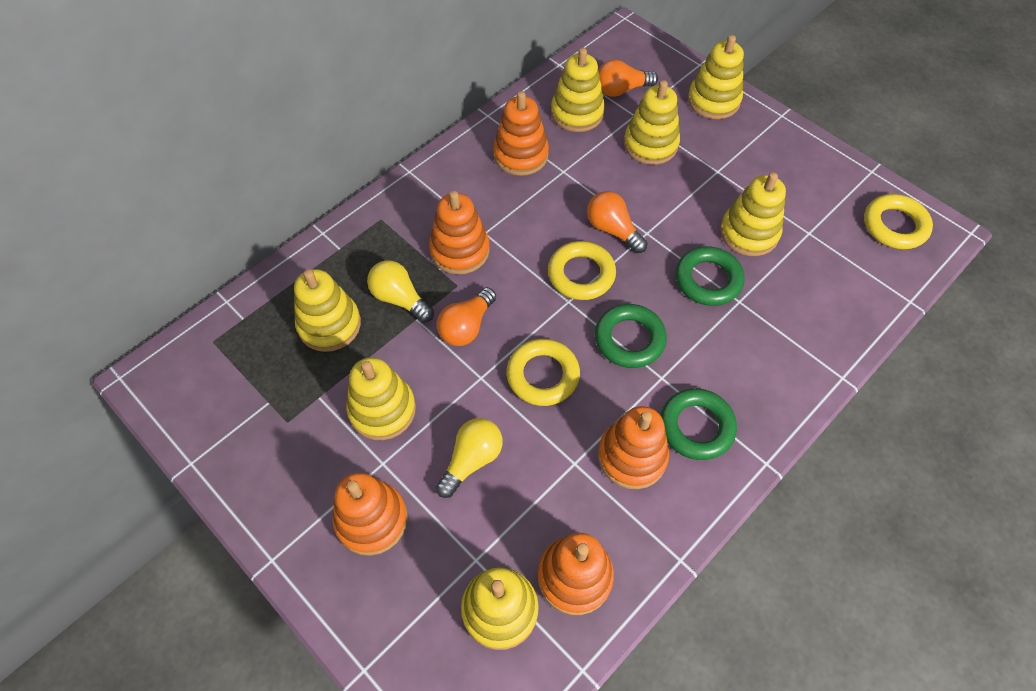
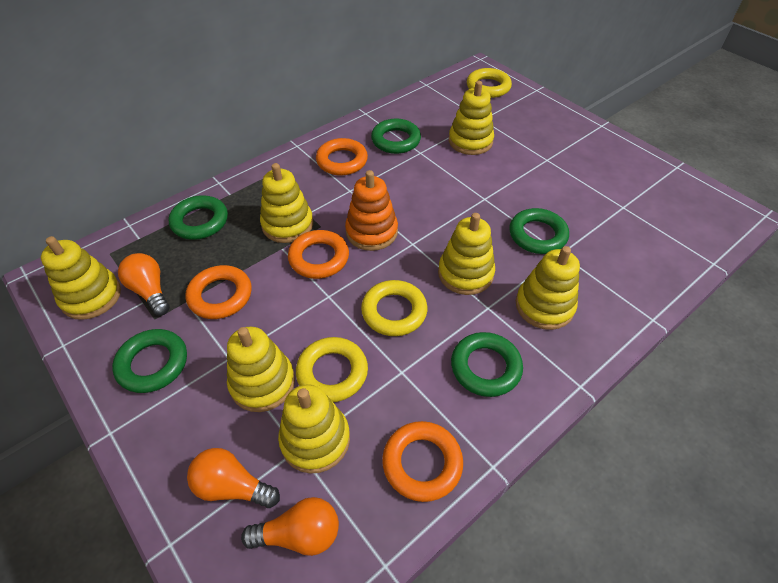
green ring: 3 -> 5
orange ring: 0 -> 4
orange stacking toy: 5 -> 1
yellow light bulb: 2 -> 0

